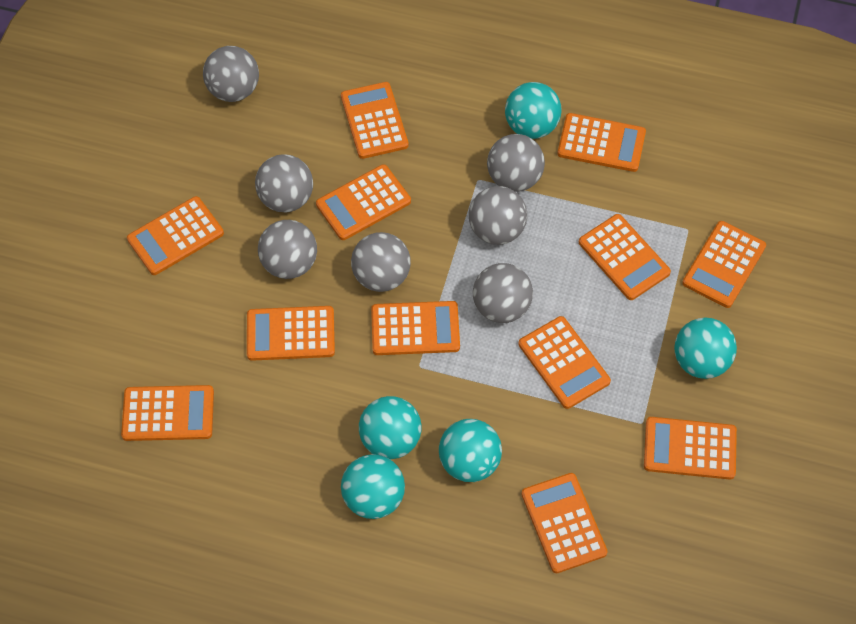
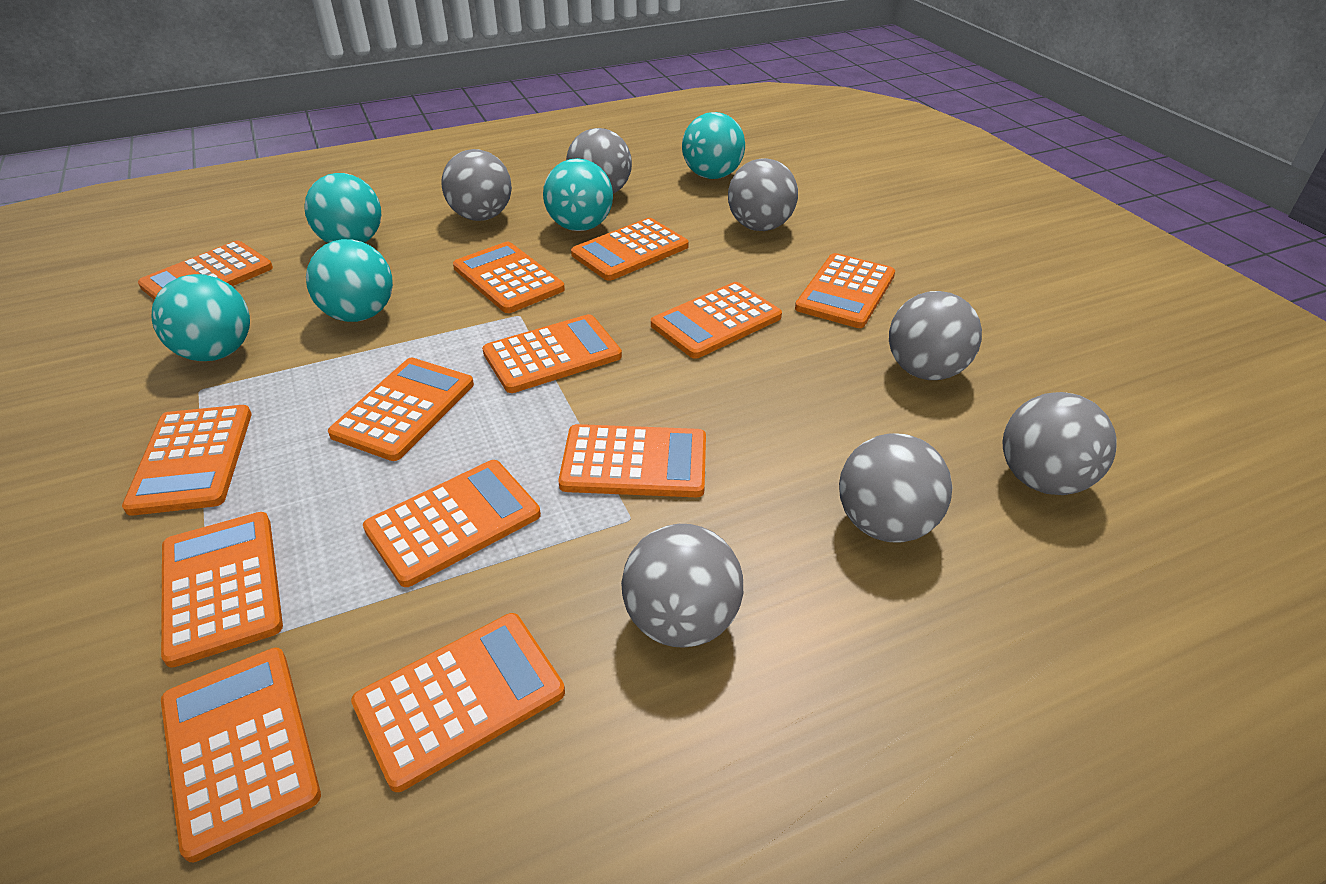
orange calculator: 12 -> 13

